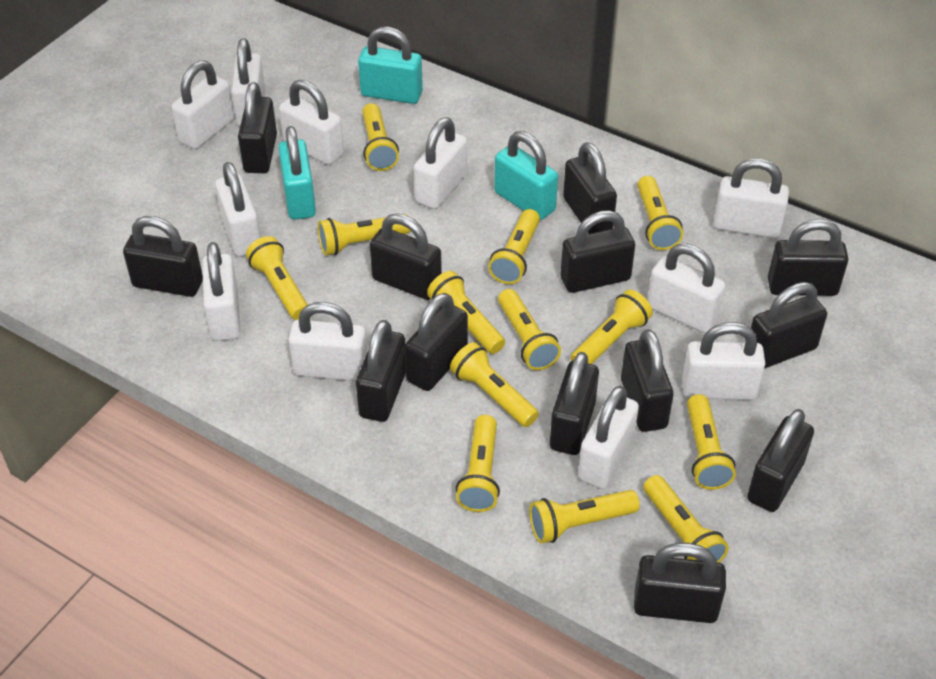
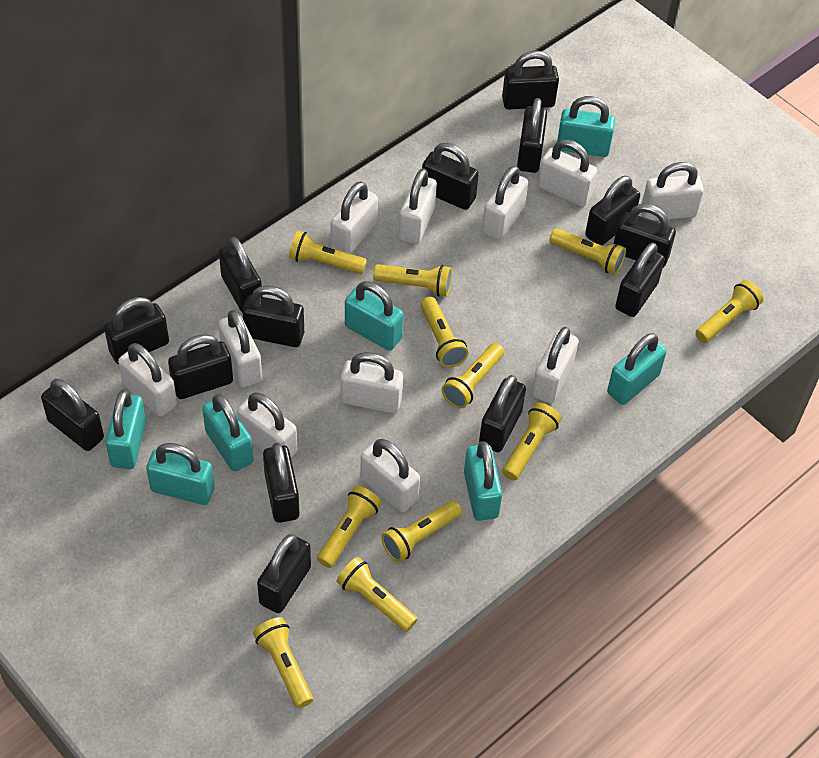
black padlock: 13 -> 14
turquoise padlock: 3 -> 7
yellow flashlight: 13 -> 11

